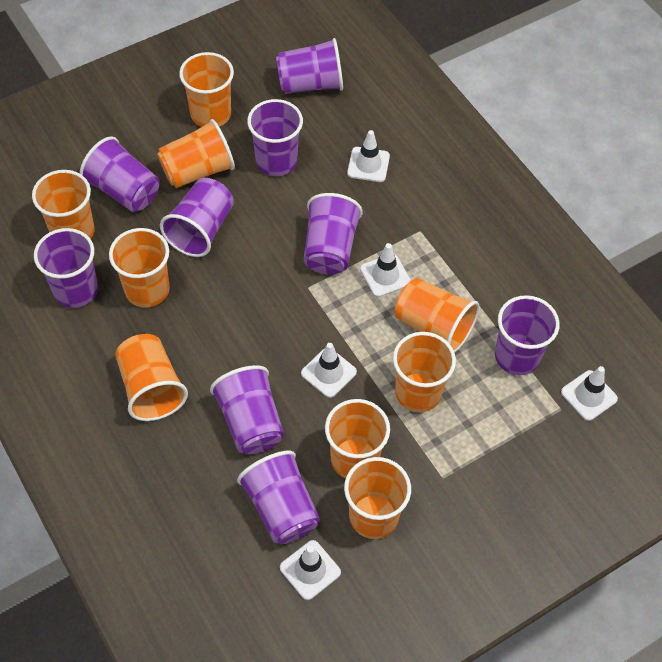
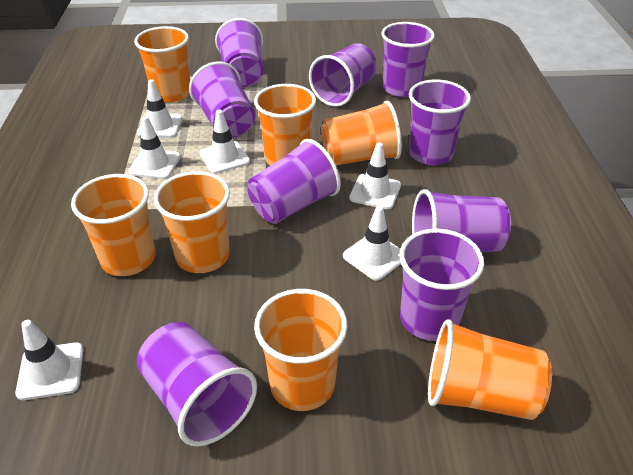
orange cup: 9 -> 7
white traffic cone: 5 -> 6

